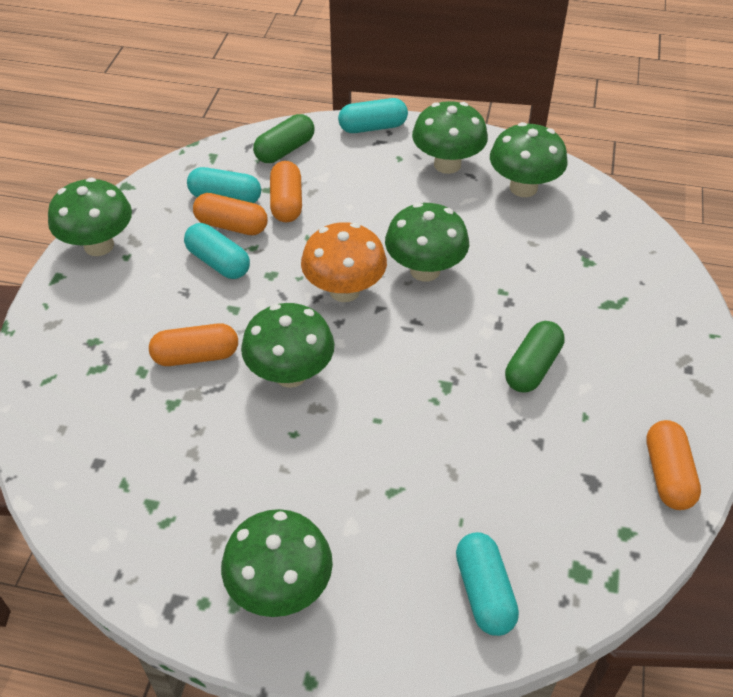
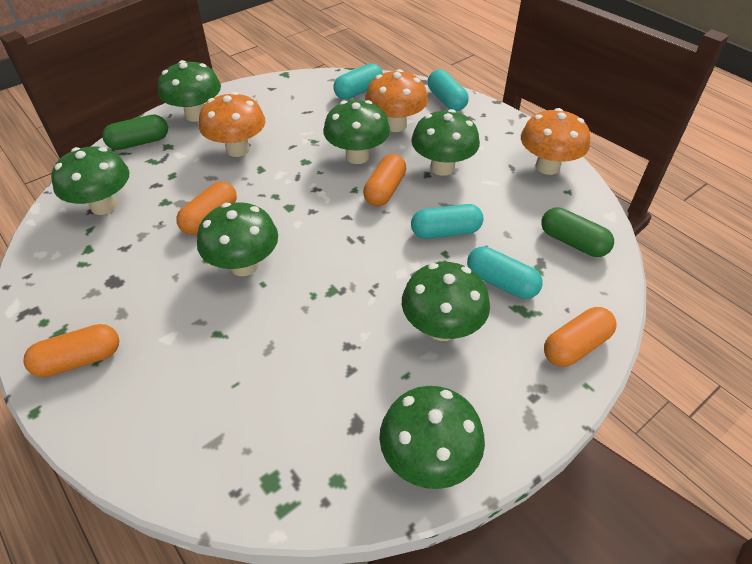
green mushroom: 6 -> 7
orange mushroom: 1 -> 3

